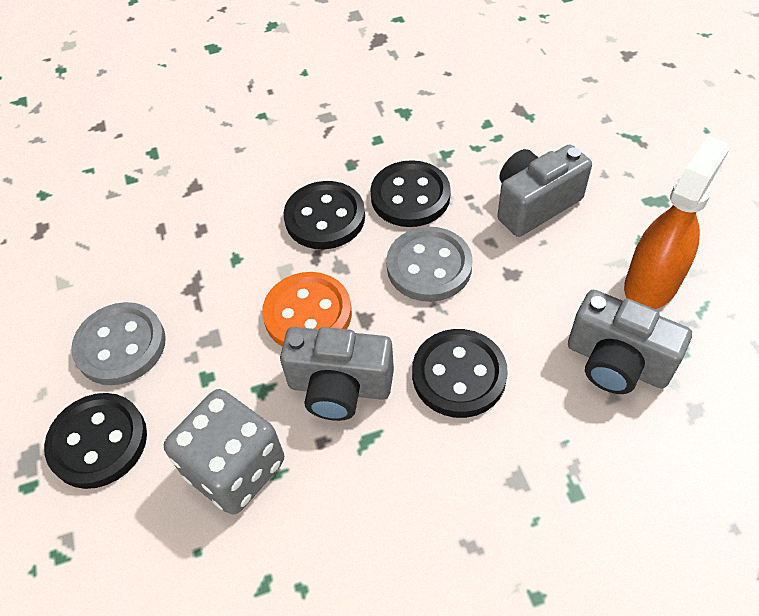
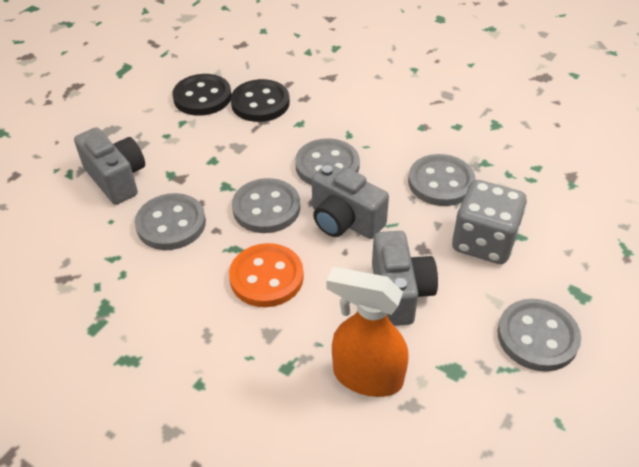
black button: 4 -> 2
grey button: 2 -> 5

